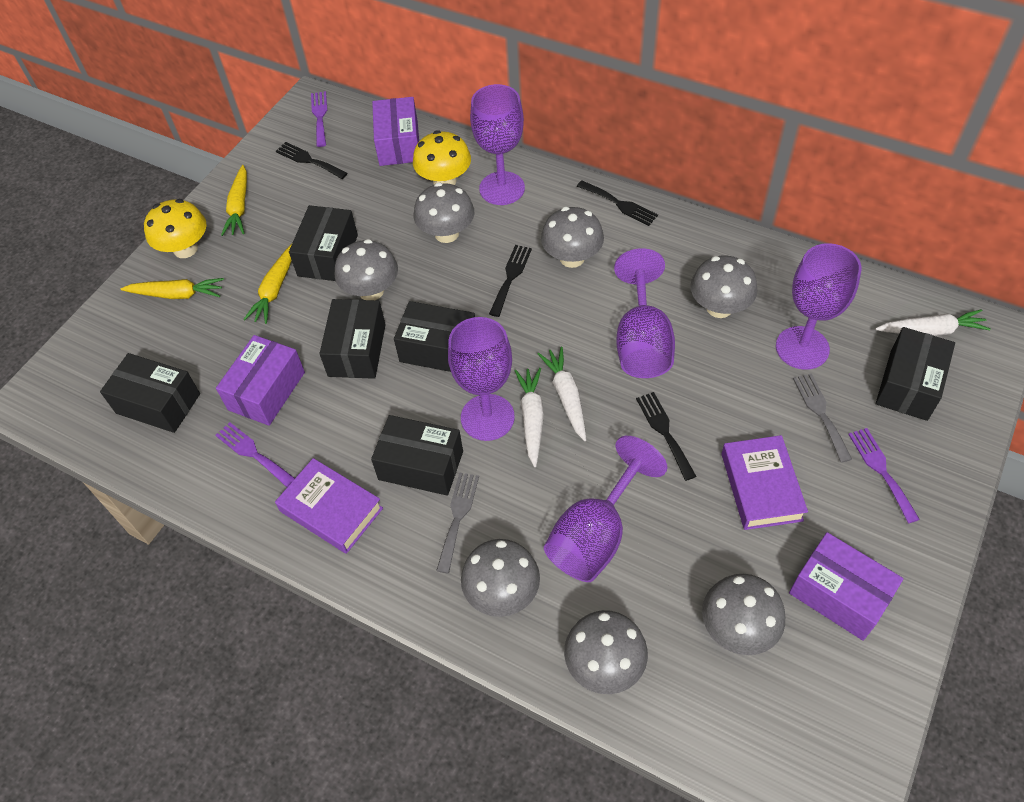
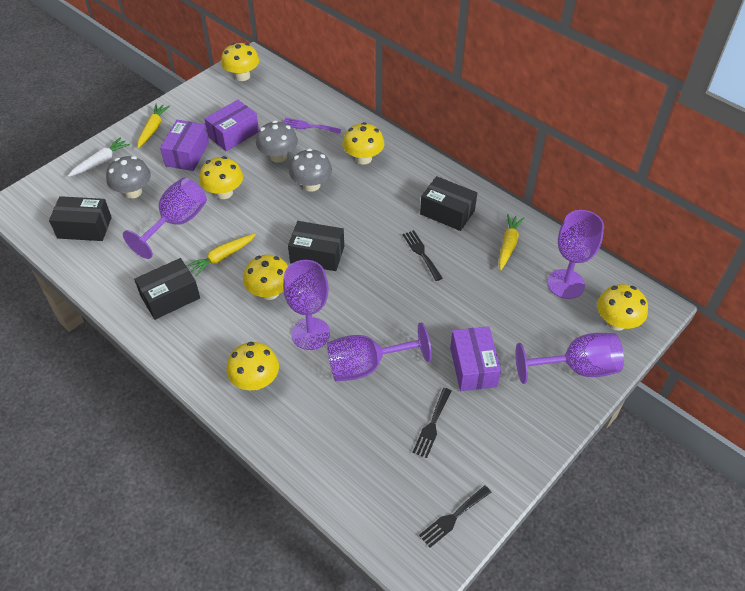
black box: 6 -> 4
black fork: 4 -> 3
grey fork: 2 -> 0
grey mushroom: 7 -> 3
purple book: 2 -> 0
purple fork: 3 -> 1
white carrot: 3 -> 1
yellow mushroom: 2 -> 6

